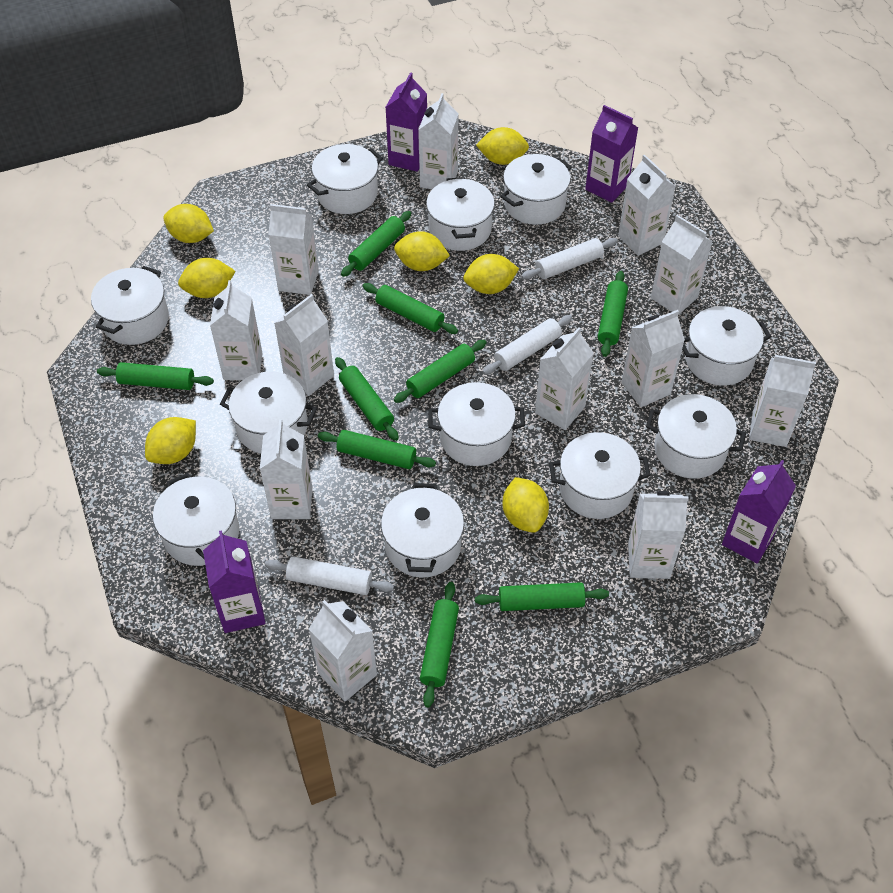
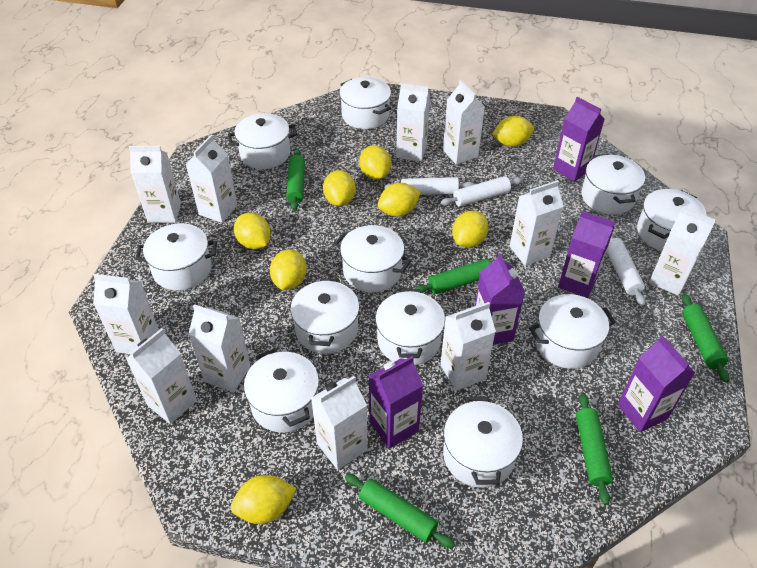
green rolling pin: 9 -> 5
purple carton: 4 -> 5
white carton: 12 -> 11
yellow lemon: 7 -> 8

